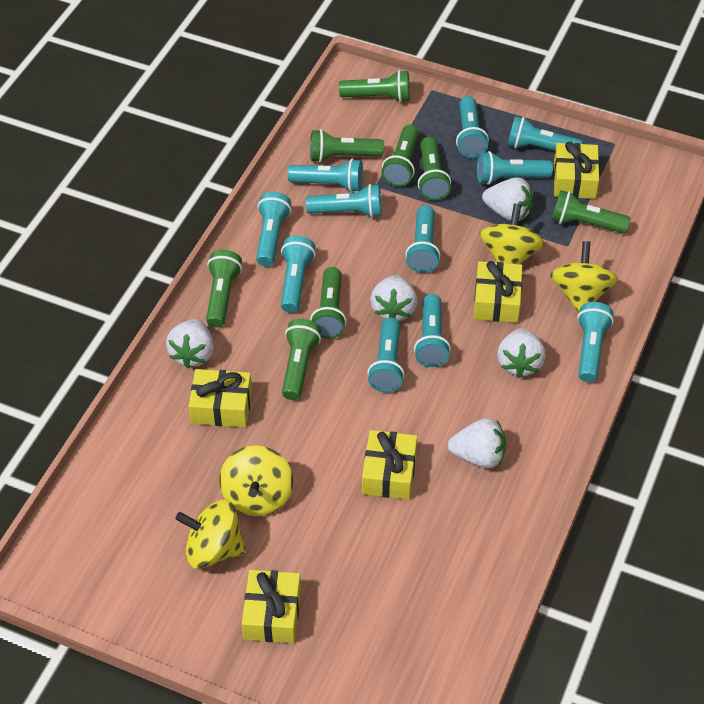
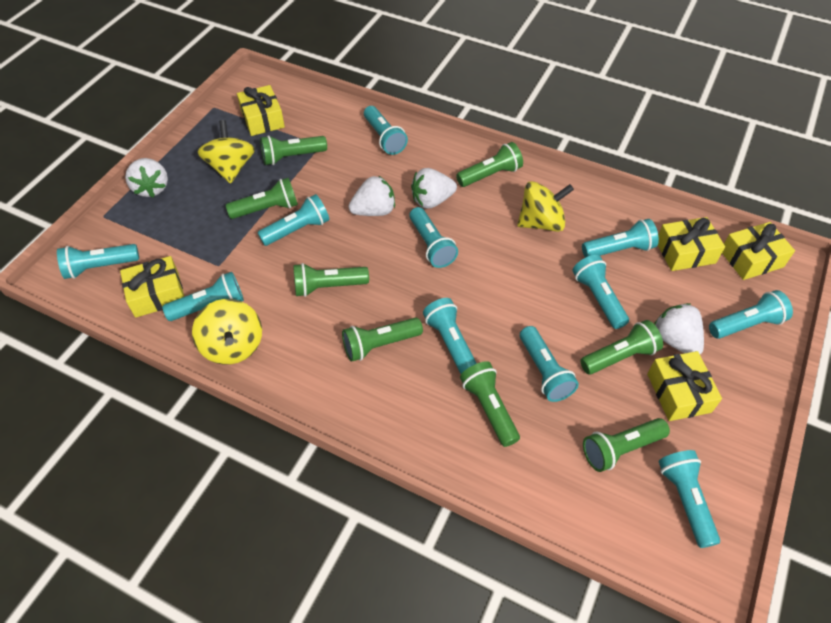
white strawberry: 5 -> 4
yellow spinning top: 4 -> 3

